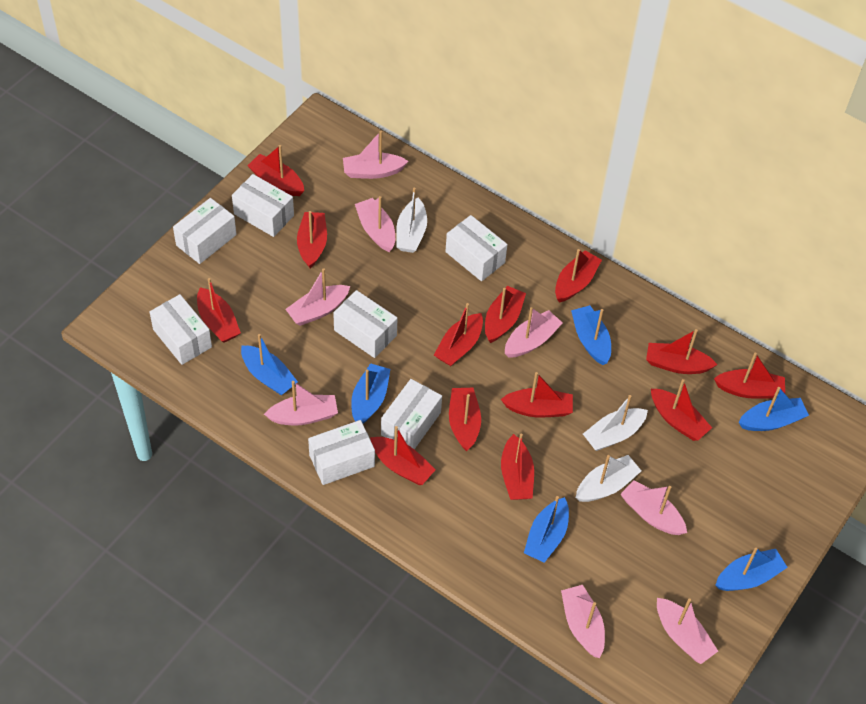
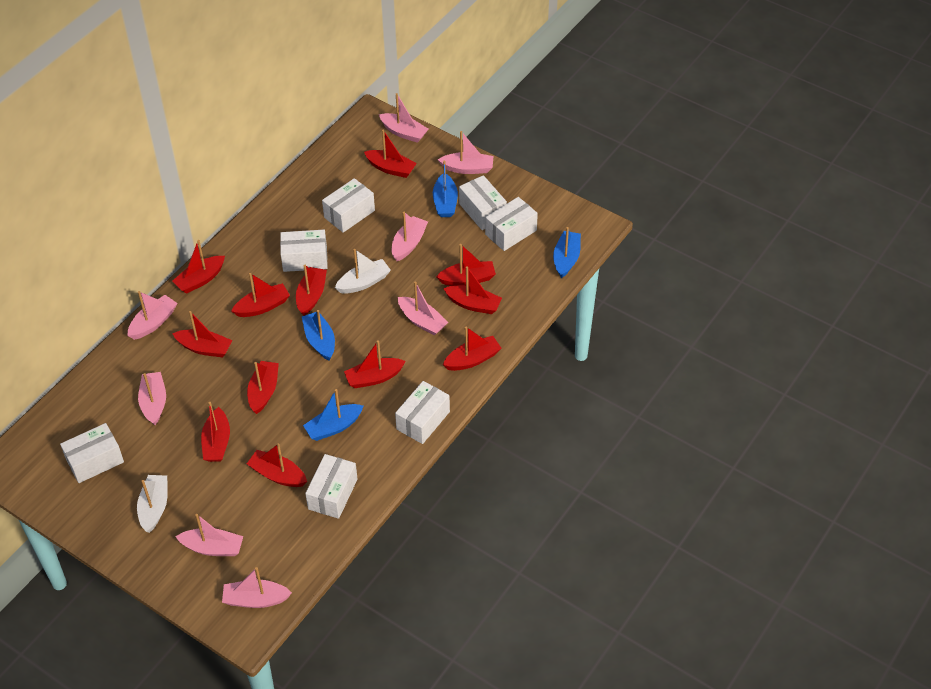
blue boat: 6 -> 4
red boat: 13 -> 12
white boat: 3 -> 2

